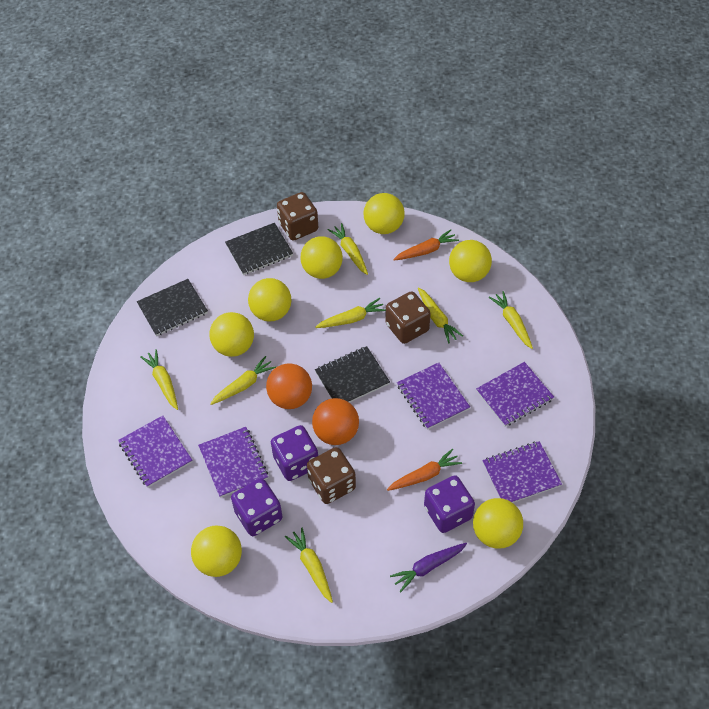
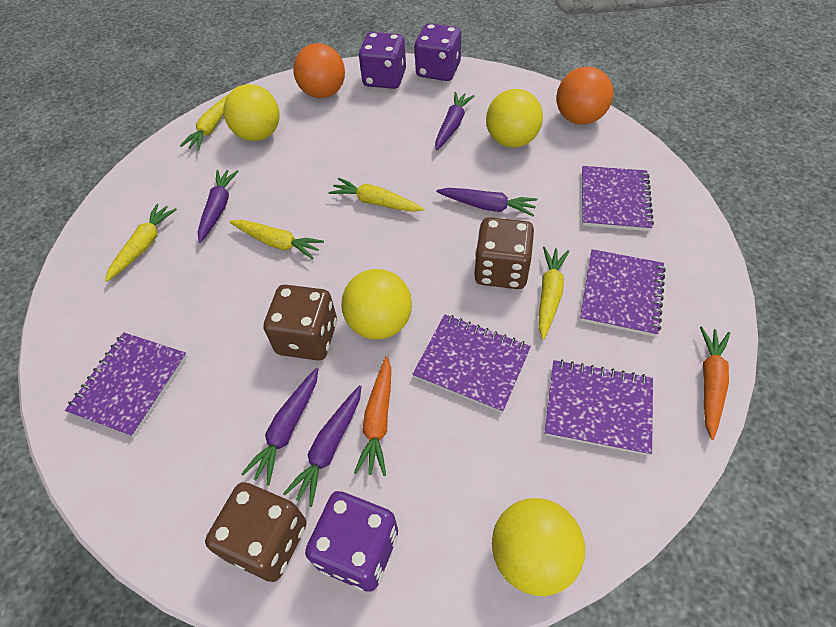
black notebook: 3 -> 0
purple carrot: 1 -> 5
yellow ball: 7 -> 4
yellow carrot: 7 -> 5

